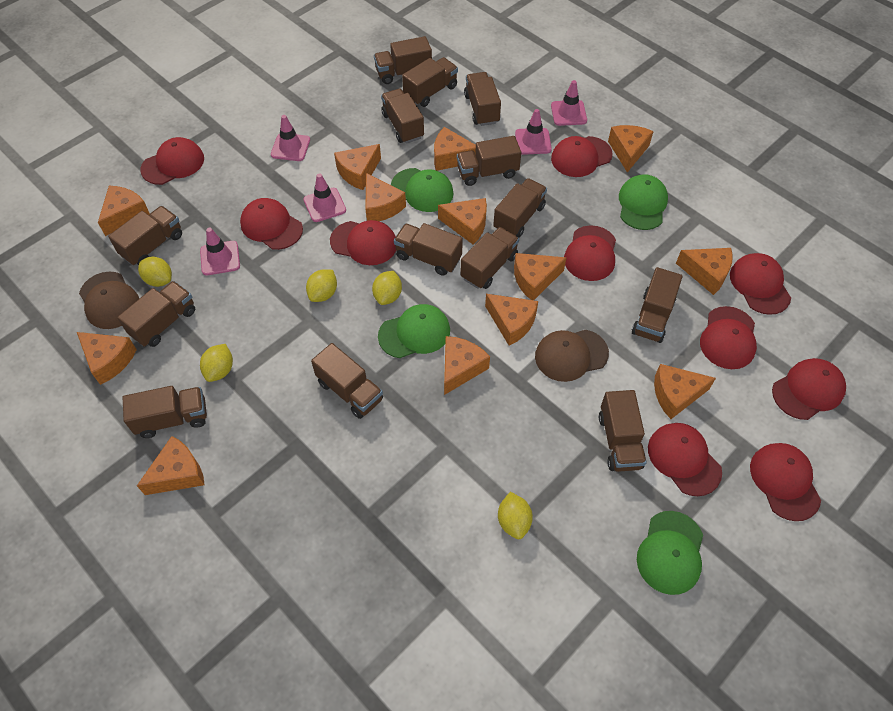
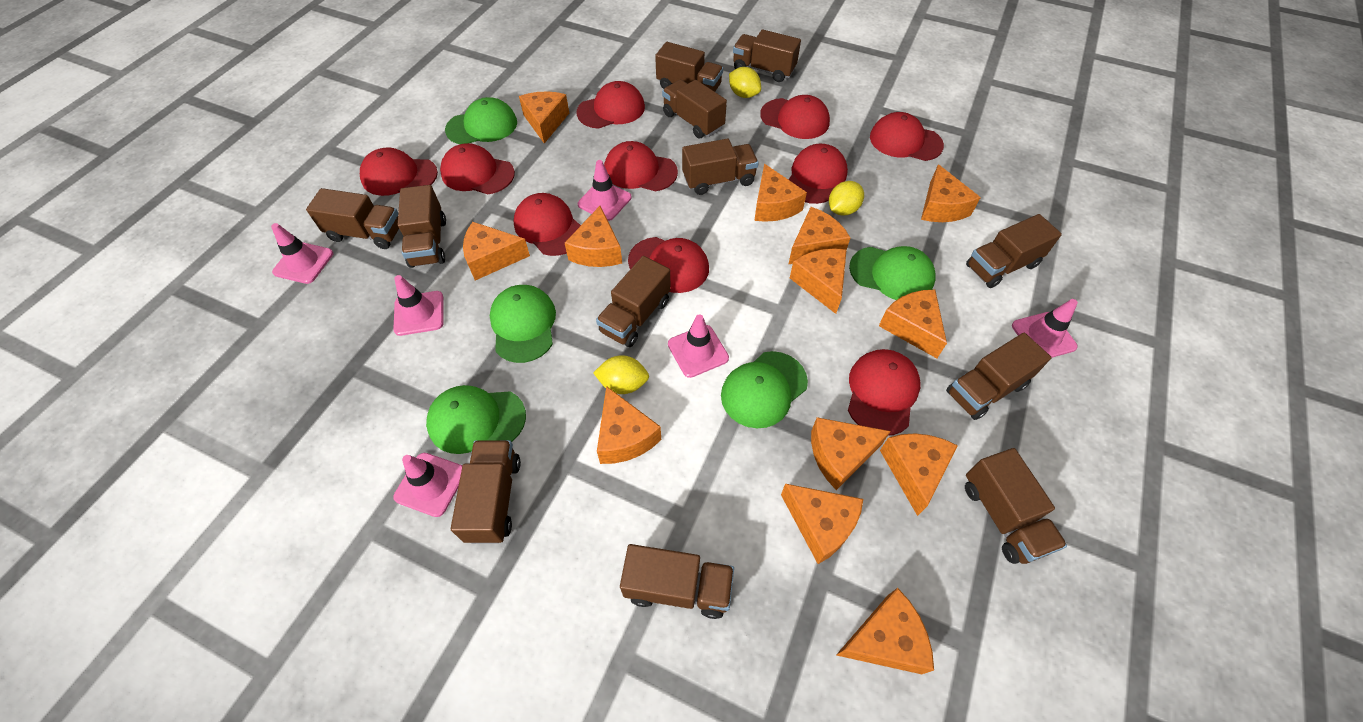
brown cap: 2 -> 0
brown truck: 14 -> 12
green cap: 4 -> 5
pink traffic cone: 5 -> 6
yellow lemon: 5 -> 3

